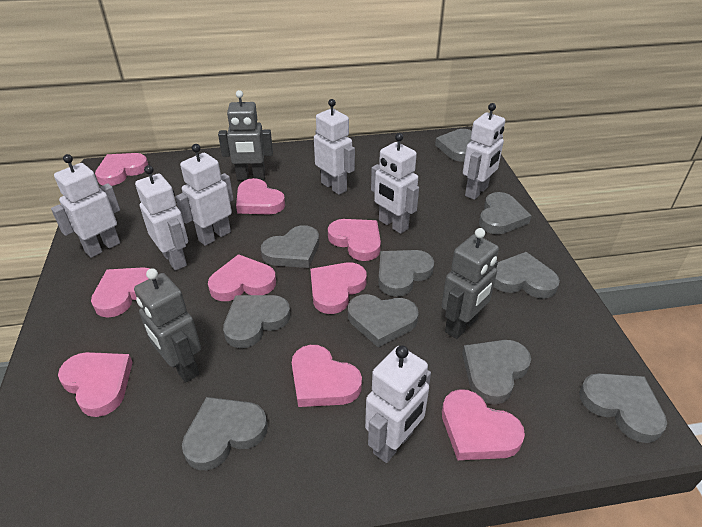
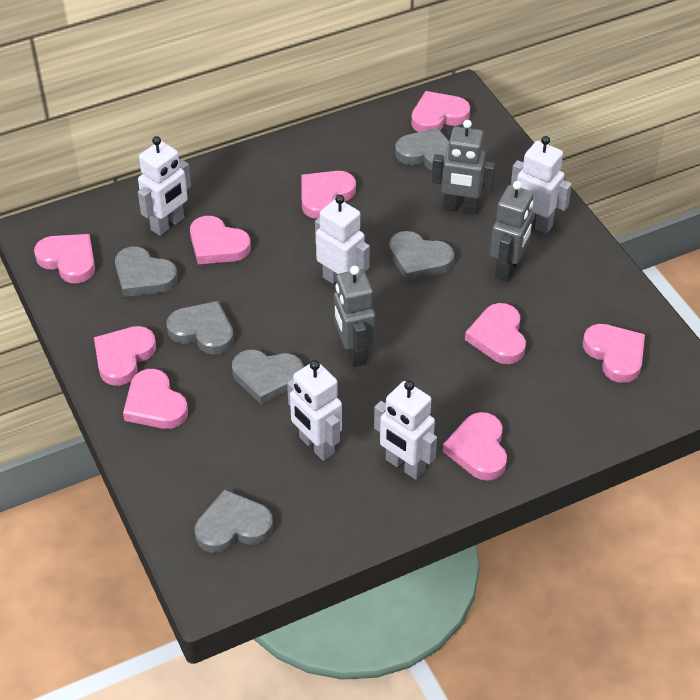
grey heart: 10 -> 6
white robot: 7 -> 5

